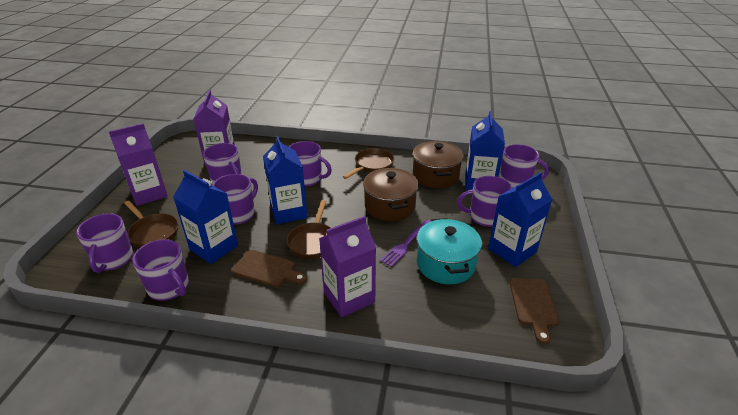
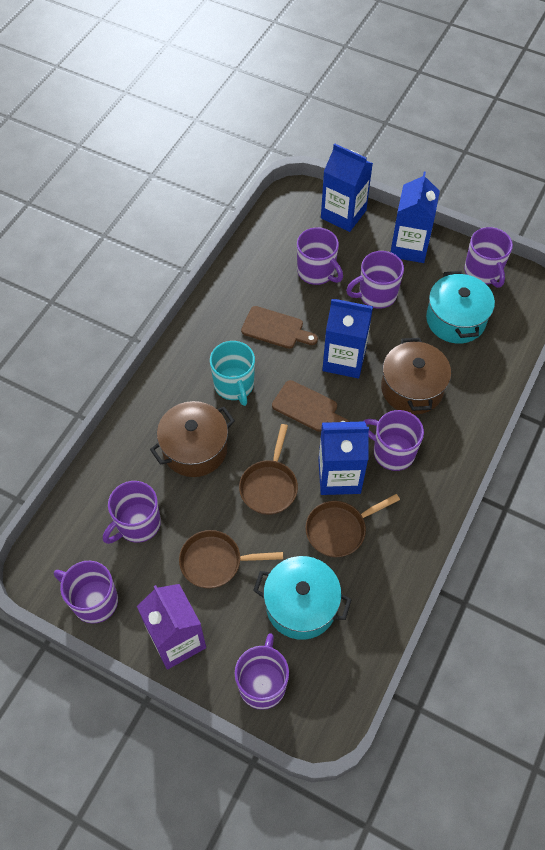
purple carton: 3 -> 1
purple fork: 1 -> 0
turquoise mug: 0 -> 1
turquoise pot: 1 -> 2

